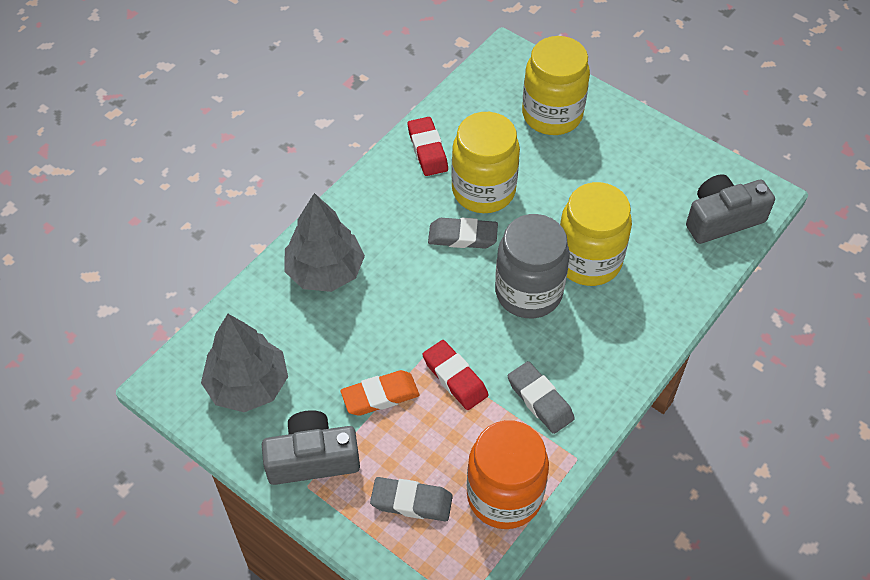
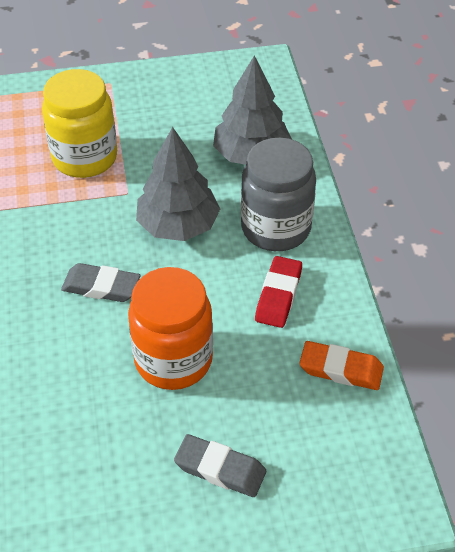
grey camera: 2 -> 0
grey eraser: 3 -> 2
red eraser: 2 -> 1
yellow jar: 3 -> 1

